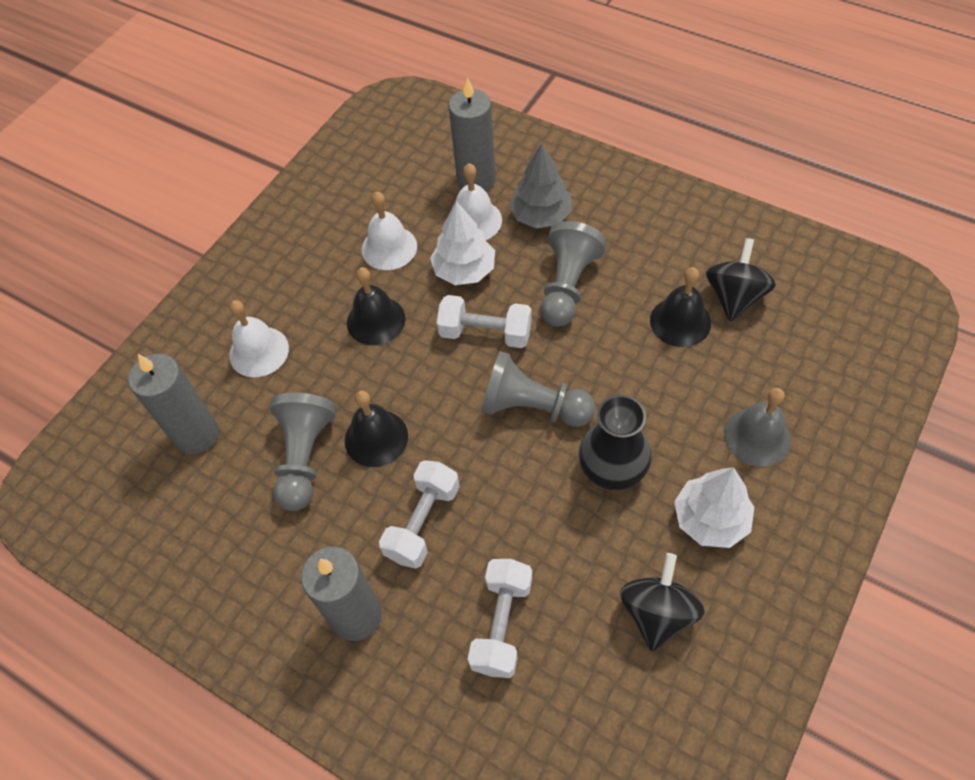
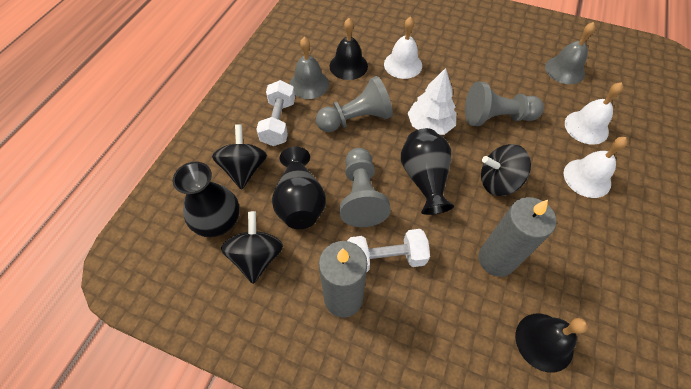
black bell: 3 -> 2
black spinning top: 2 -> 3
black vase: 1 -> 3
grey bell: 1 -> 2
grey candle: 3 -> 2
grey tree: 1 -> 0
white dumbbell: 3 -> 2
white tree: 2 -> 1

